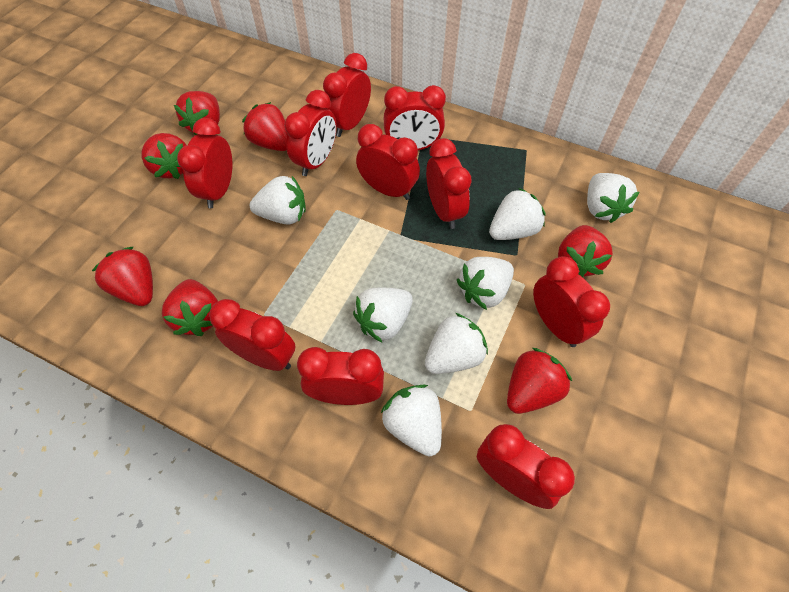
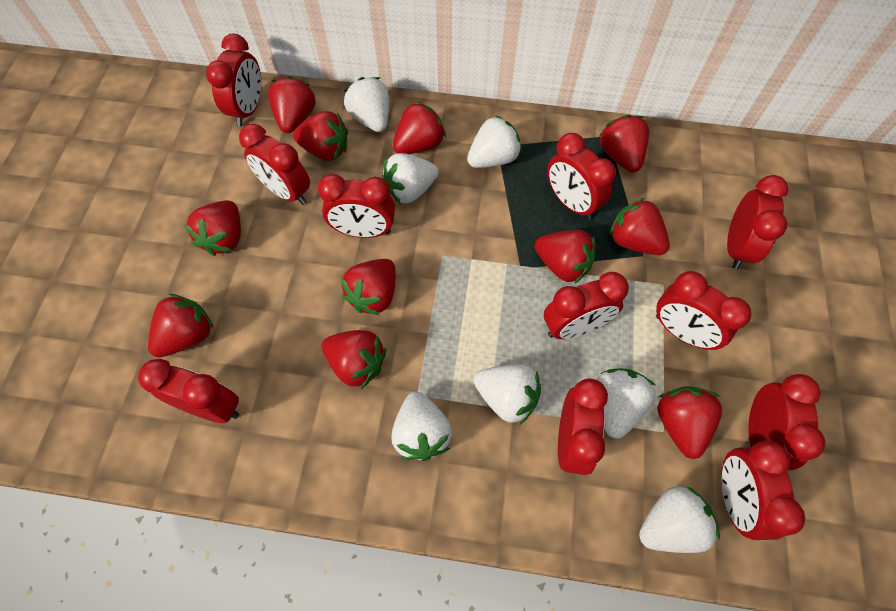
red clock: 10 -> 11
red strawberry: 7 -> 11

